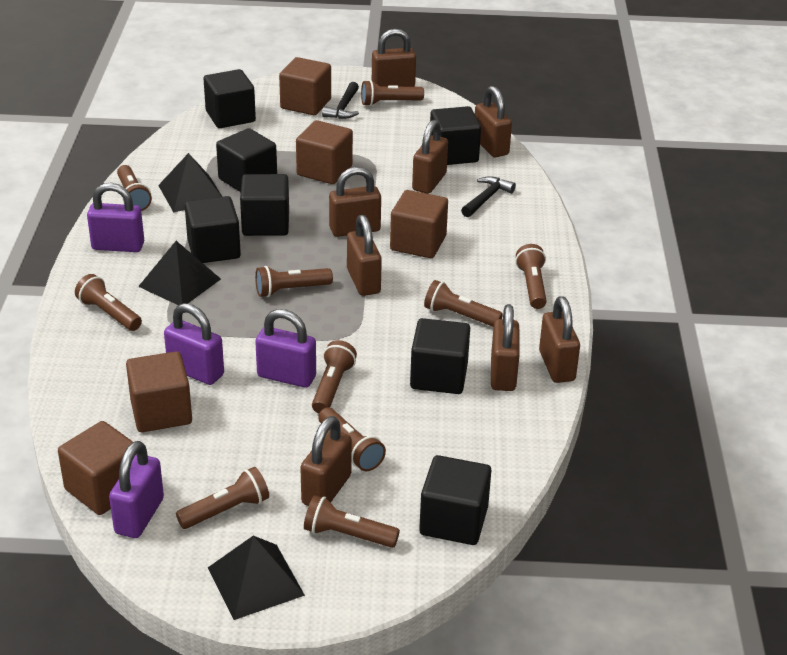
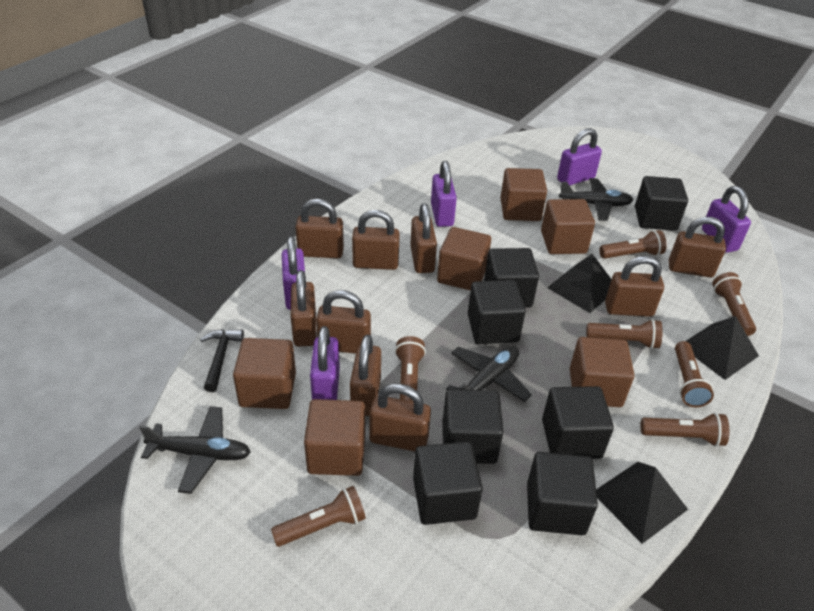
black hammer: 2 -> 1
black plane: 0 -> 3
brown cube: 5 -> 6
brown flashlight: 10 -> 7
brown padlock: 8 -> 9
purple padlock: 4 -> 5

